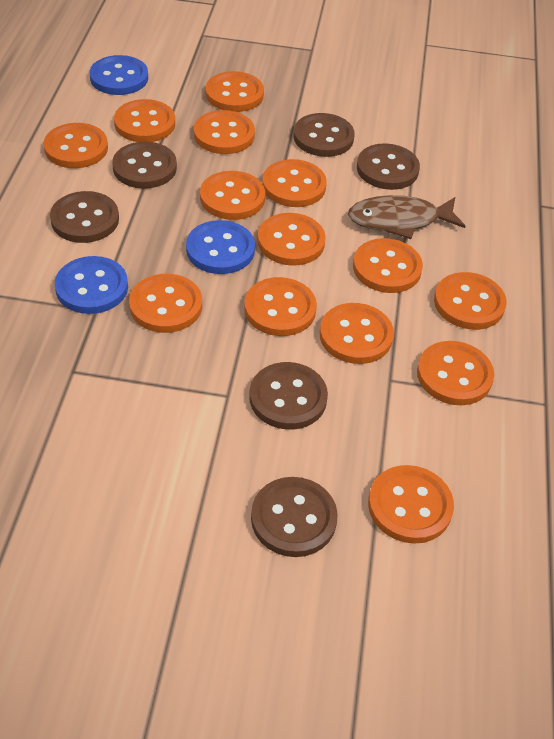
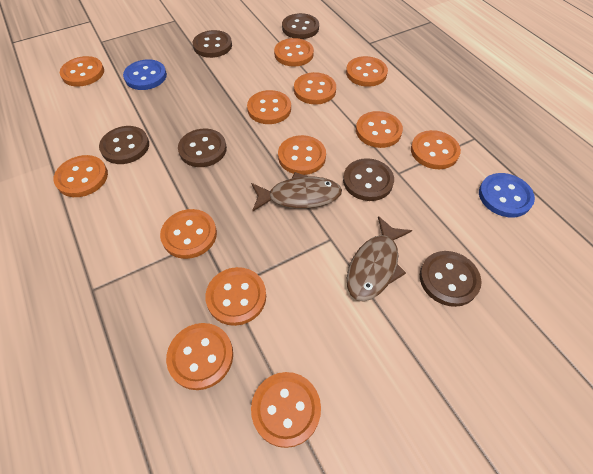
blue button: 3 -> 2
brown fish: 1 -> 2
orange button: 14 -> 13

